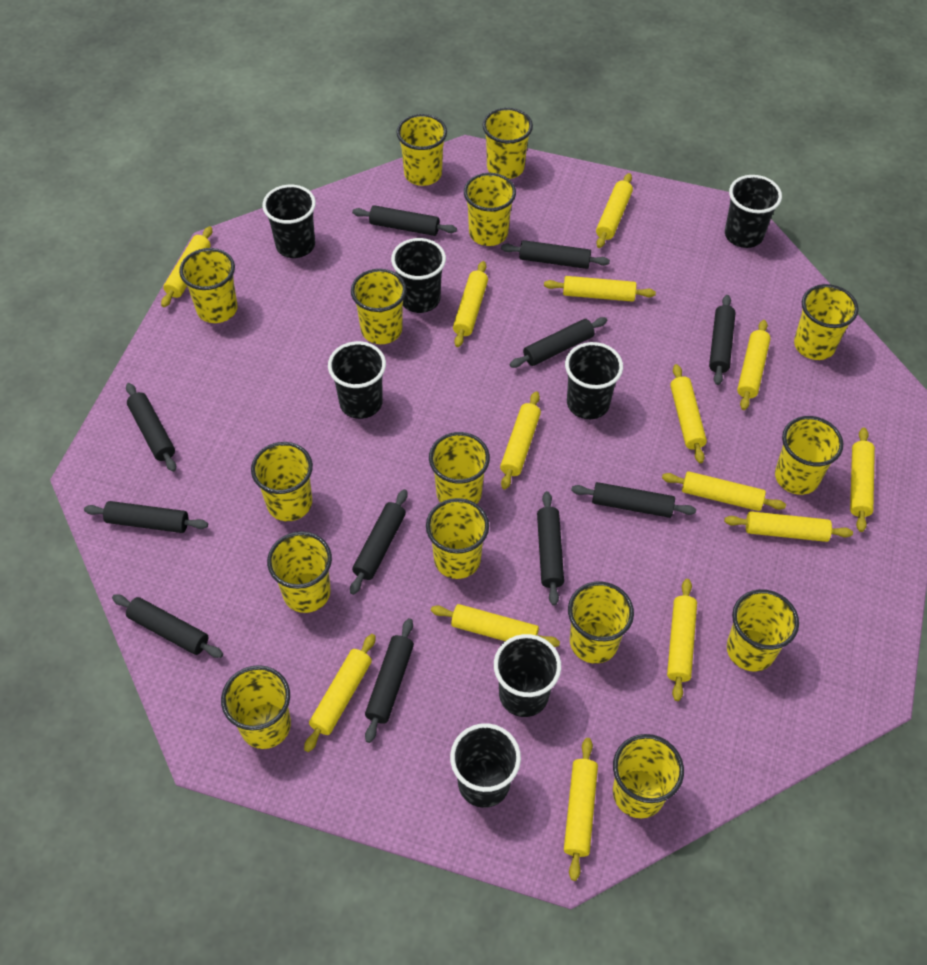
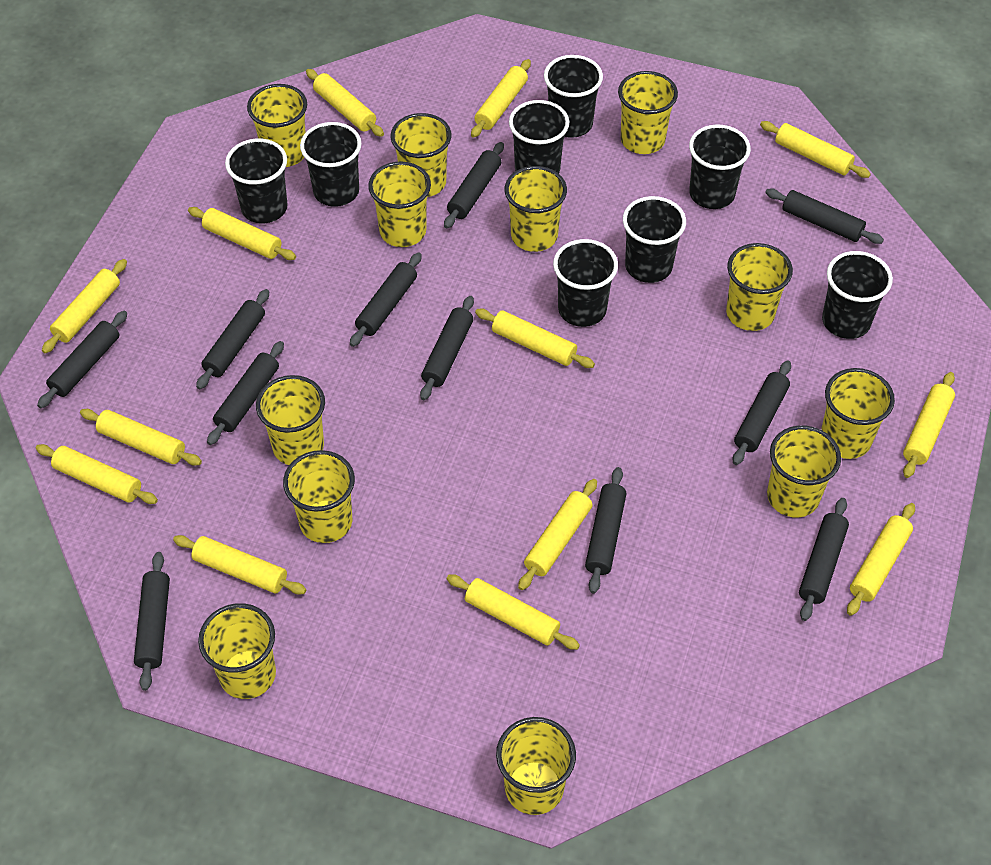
black cup: 7 -> 8
yellow cup: 15 -> 12
yellow rolling pin: 14 -> 13

